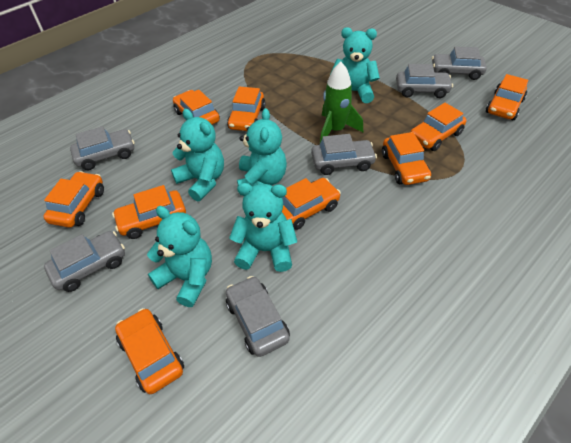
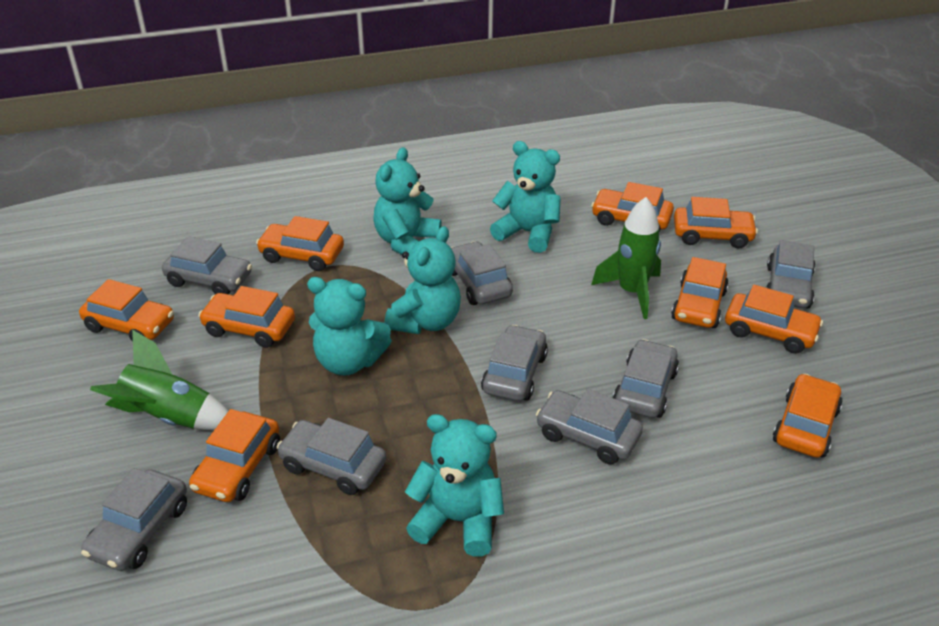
green rocket: 1 -> 2
grey car: 6 -> 8

